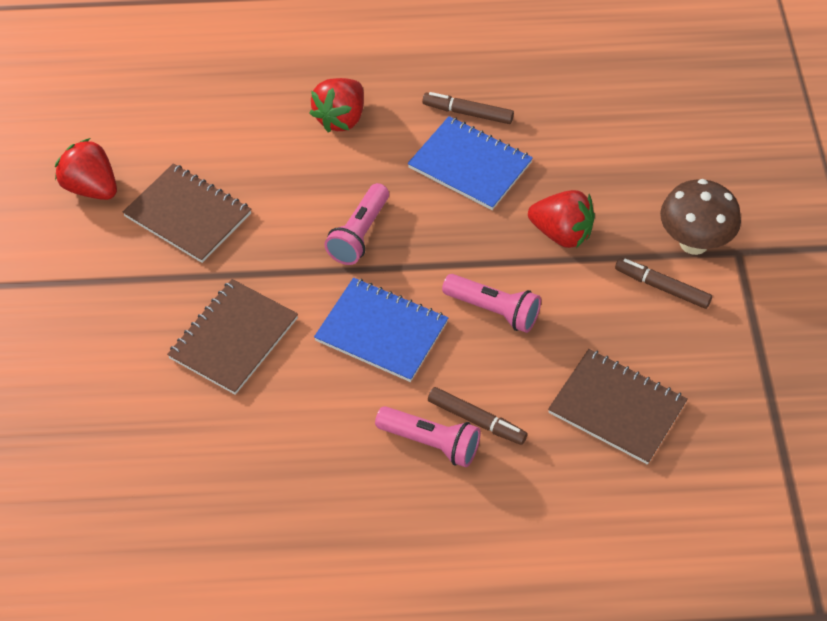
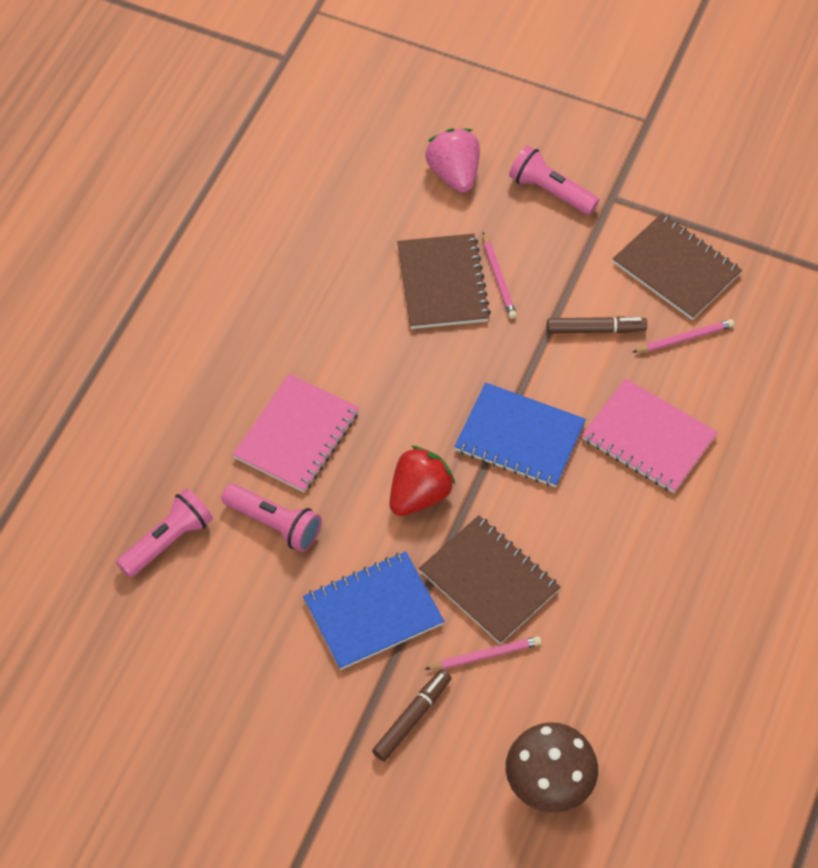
brown marker: 3 -> 2
pink notebook: 0 -> 2
pink pencil: 0 -> 3
pink strawberry: 0 -> 1
red strawberry: 3 -> 1

